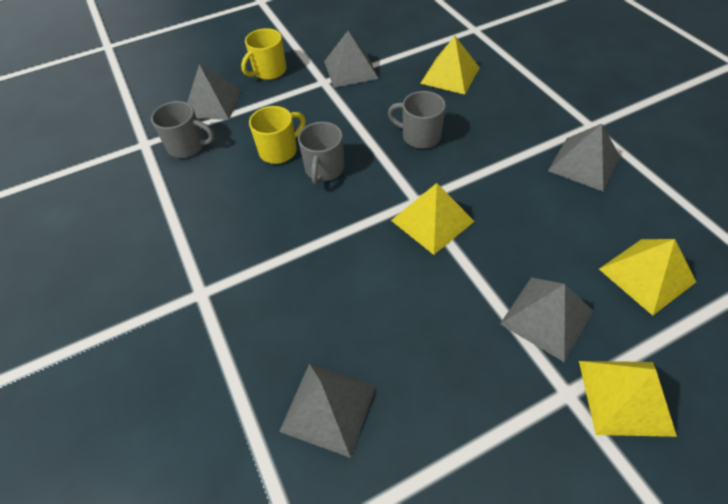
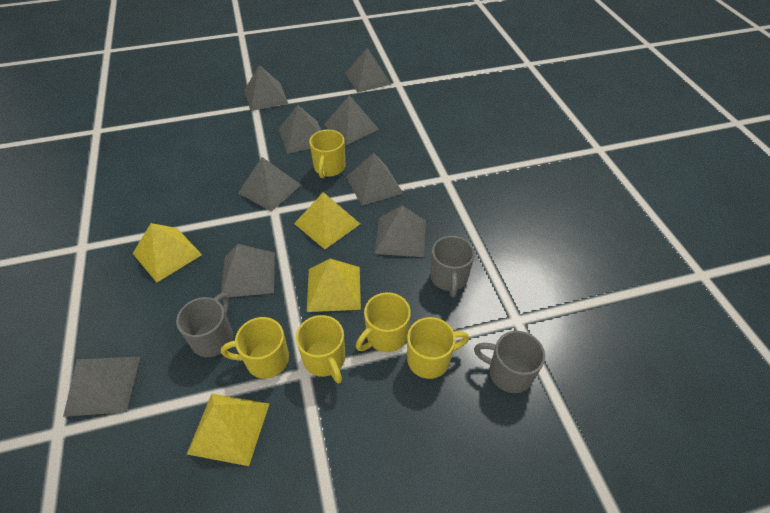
grey pyramid: 5 -> 9
yellow mug: 2 -> 5

